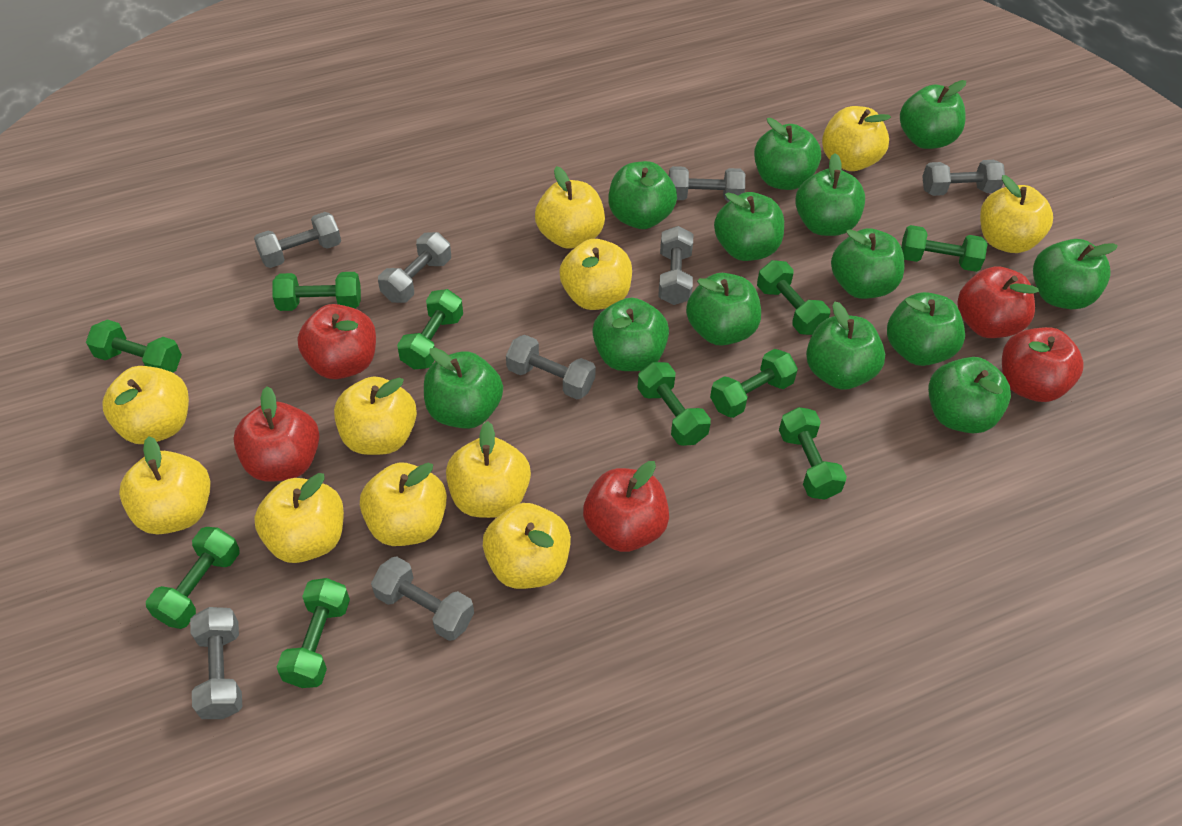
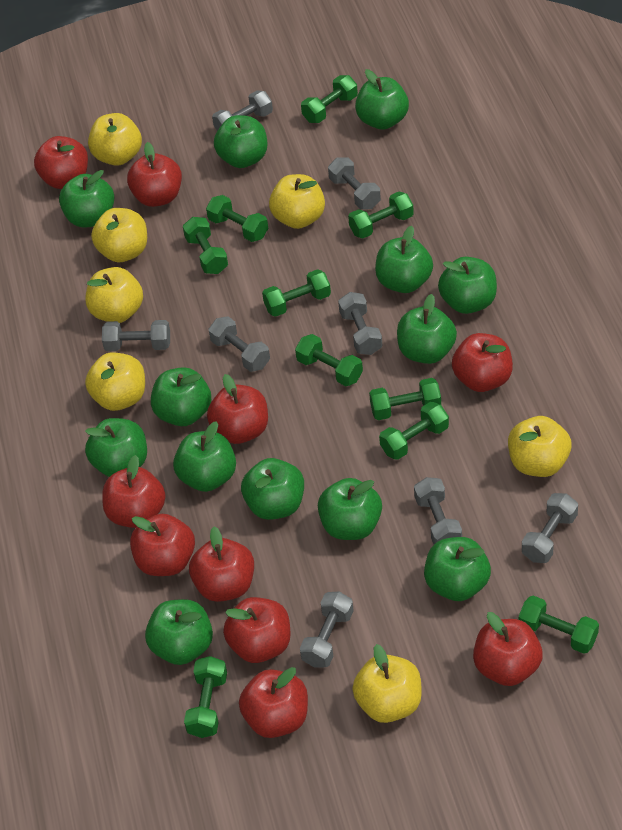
red apple: 5 -> 10
yellow apple: 11 -> 7

